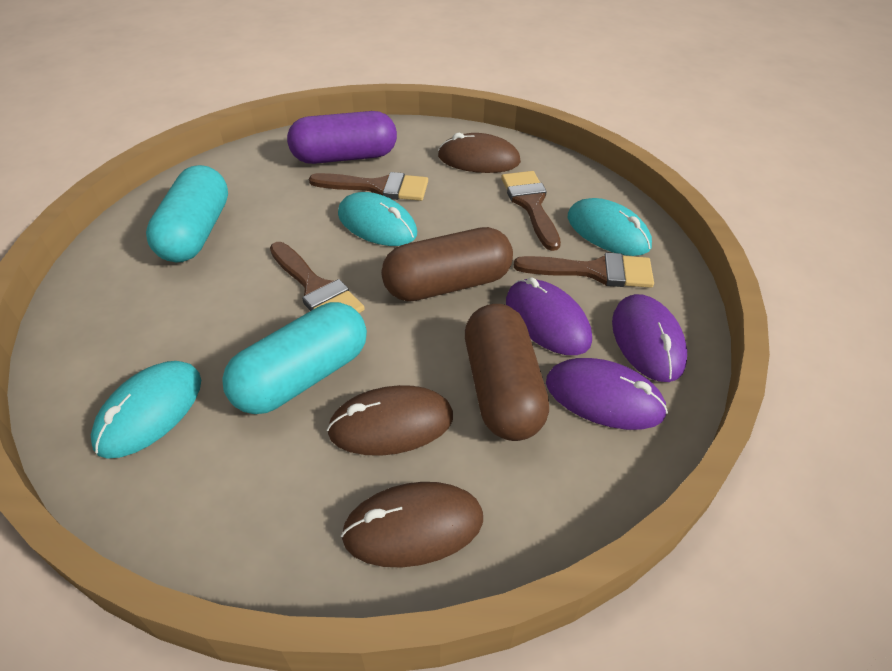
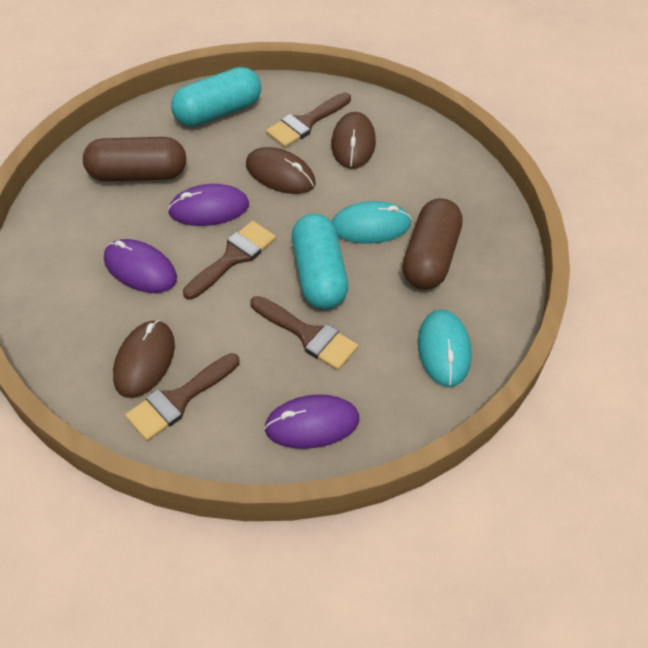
purple capsule: 1 -> 0
turquoise mouse: 3 -> 2

